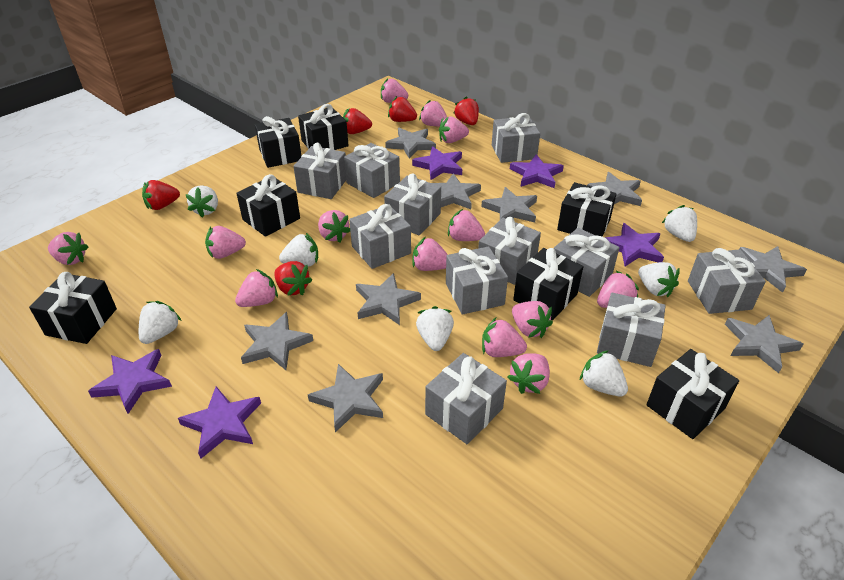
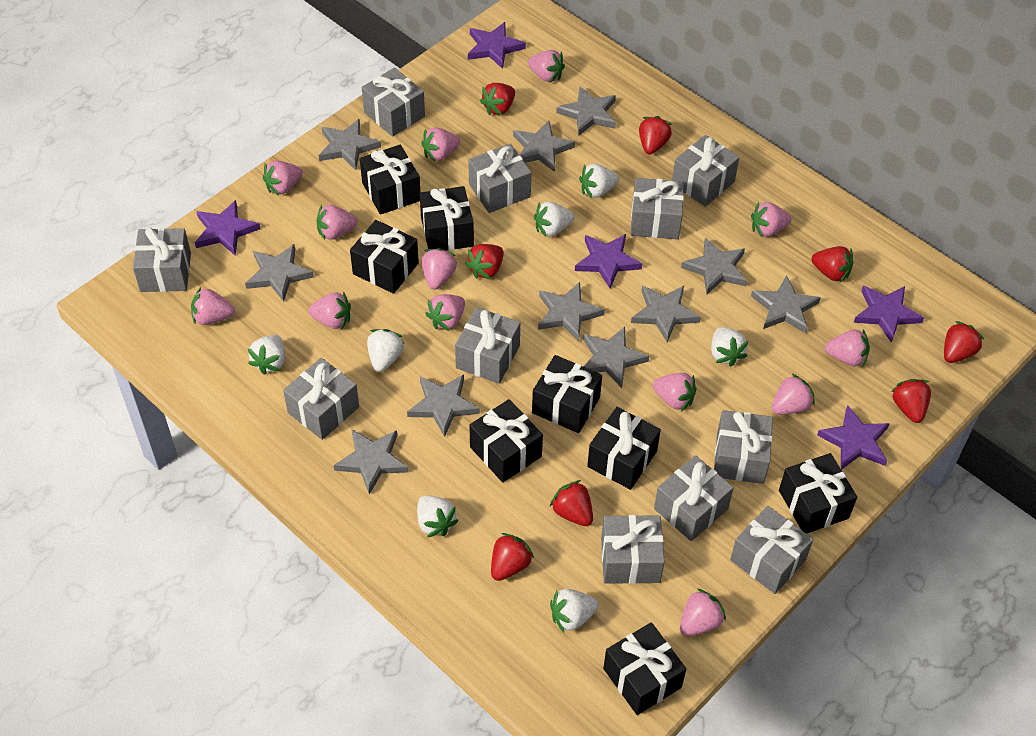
black gift: 7 -> 8
grey star: 9 -> 11
red strawberry: 5 -> 8

